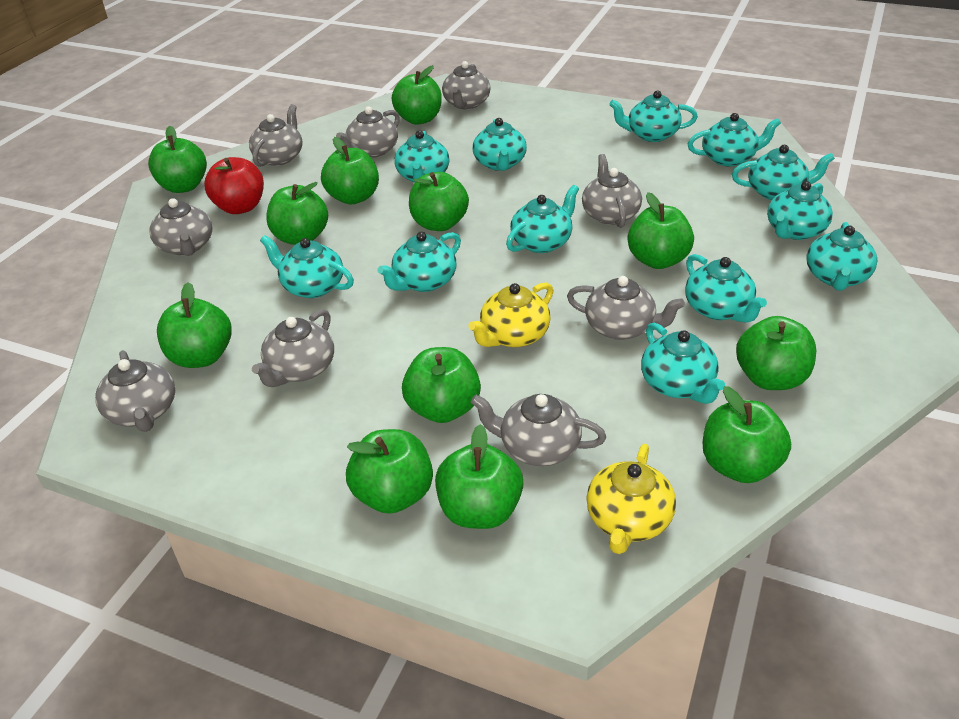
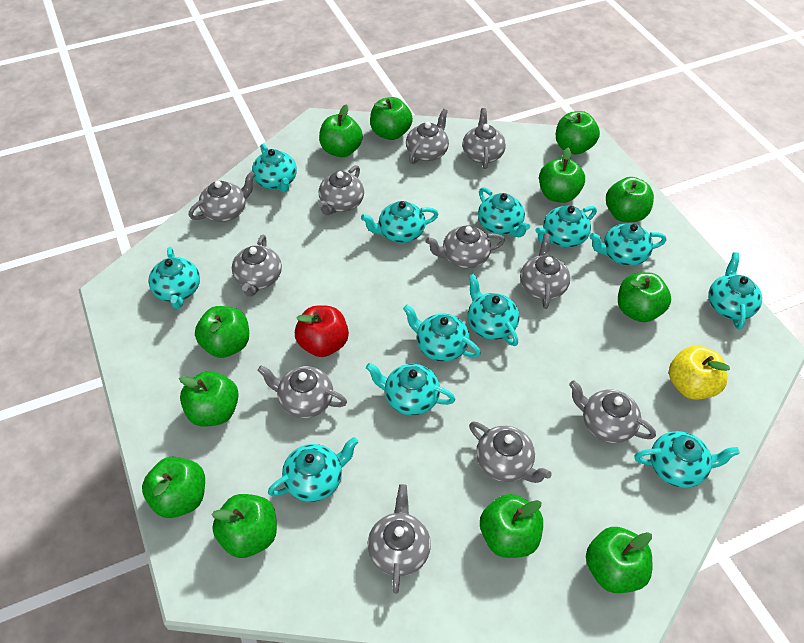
grey teapot: 9 -> 11
yellow apple: 0 -> 1
yellow teapot: 2 -> 0

